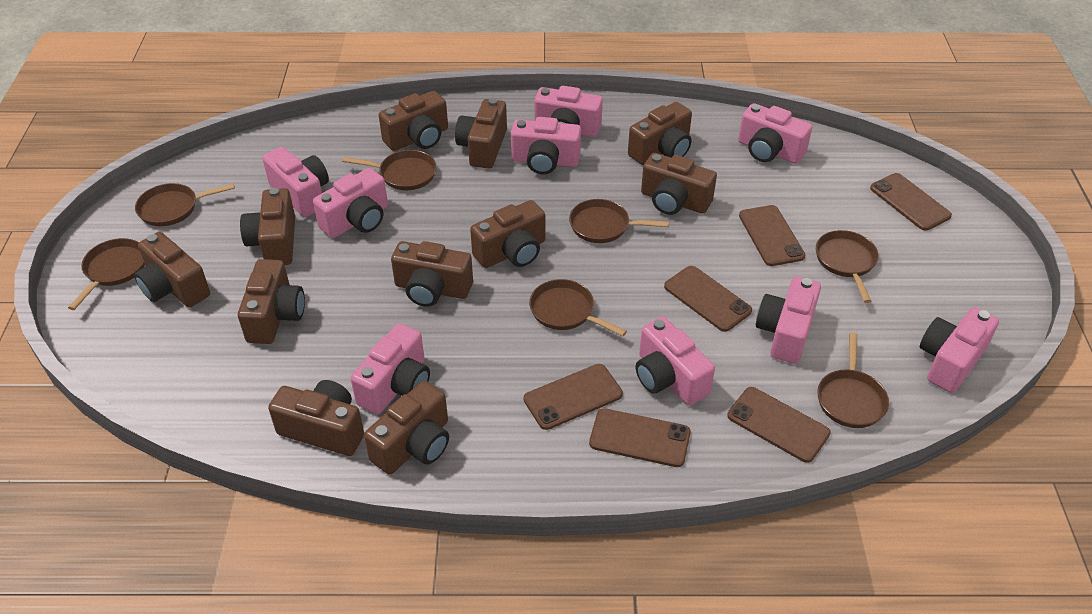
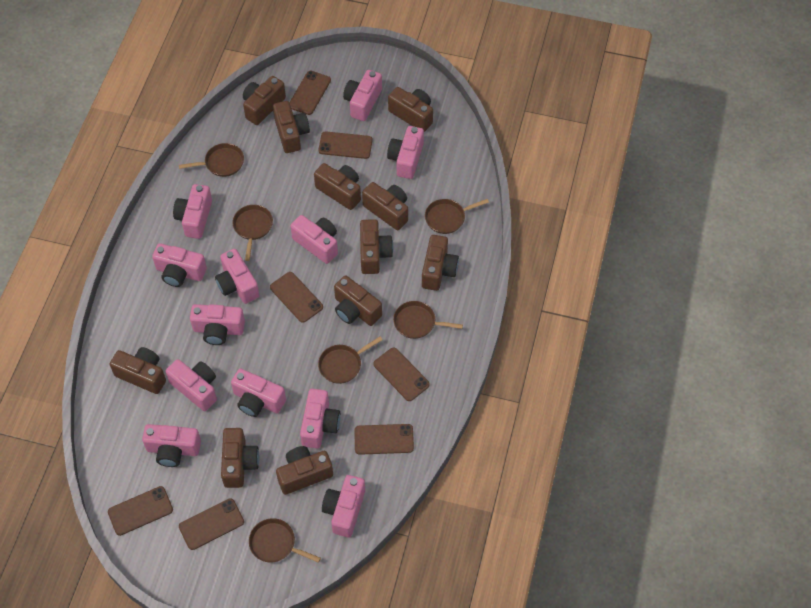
brown pan: 7 -> 6
brown phone: 6 -> 7
pink camera: 9 -> 12

